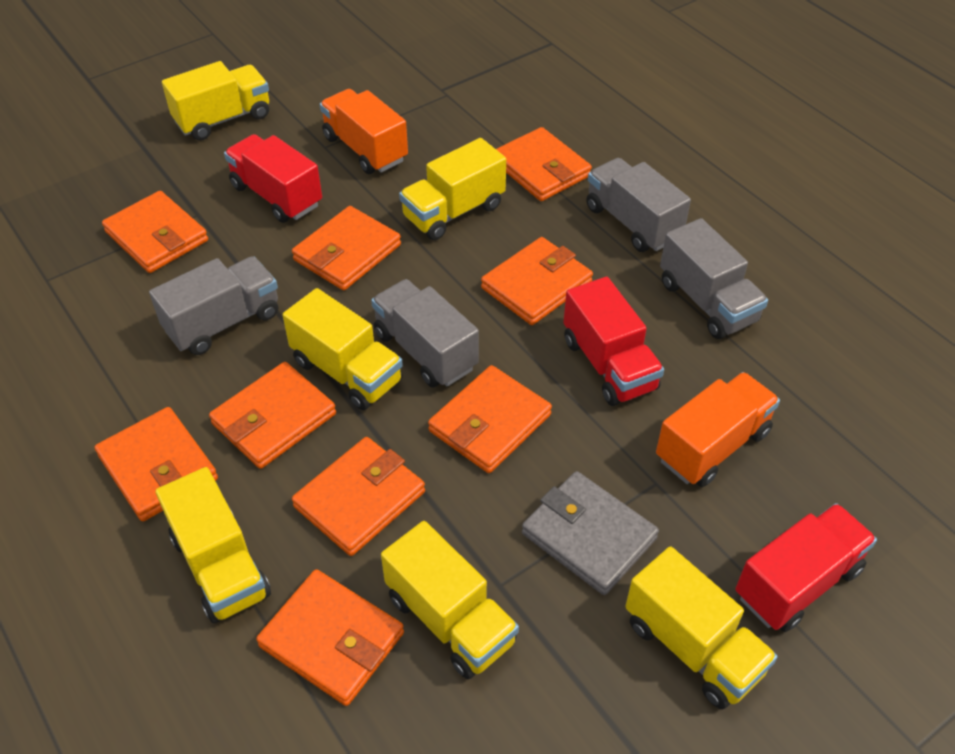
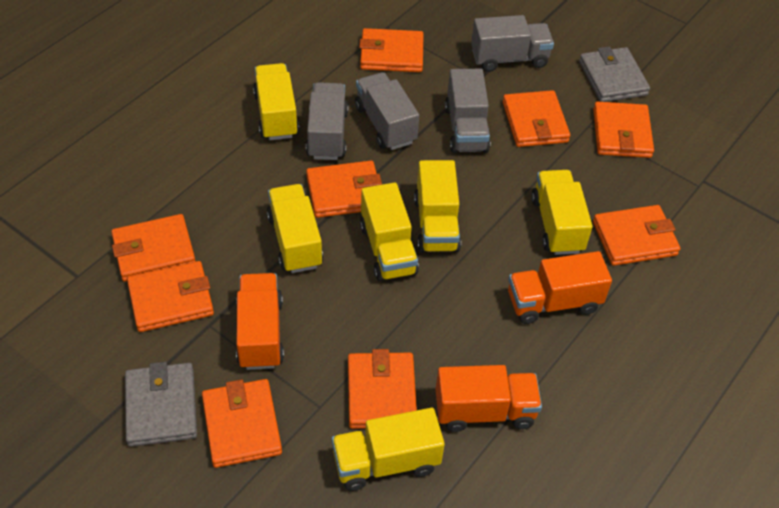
grey wallet: 1 -> 2
orange truck: 2 -> 3
red truck: 3 -> 0

